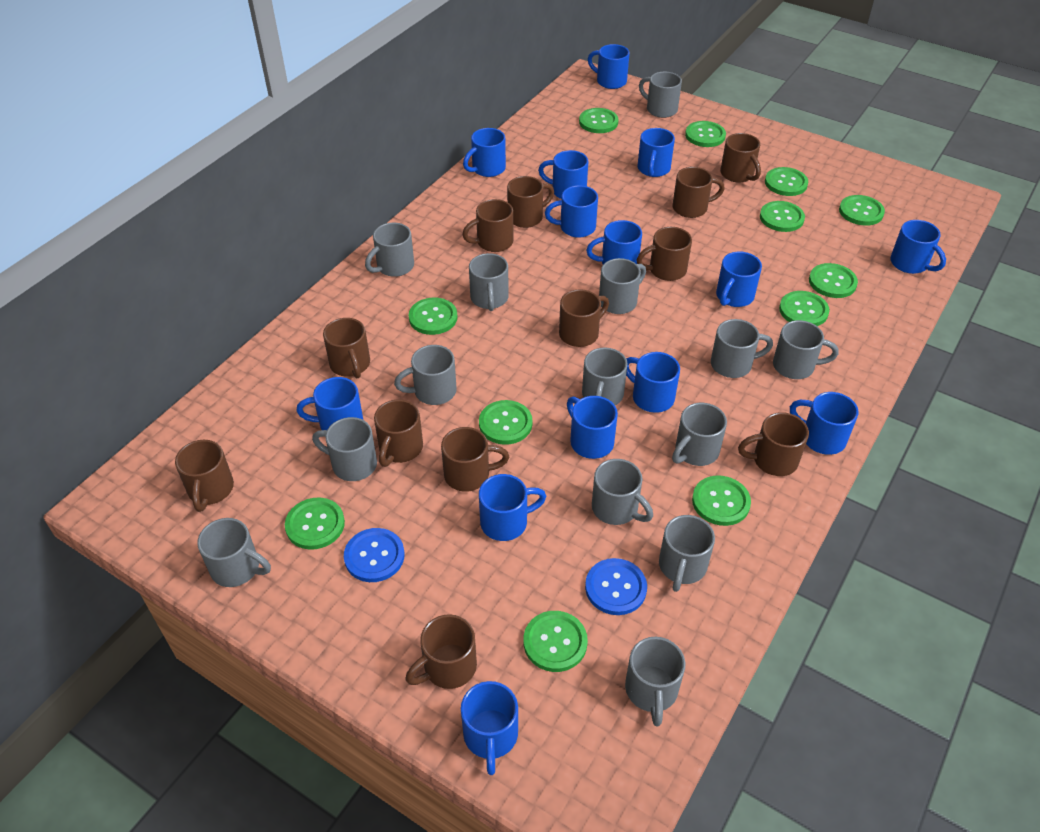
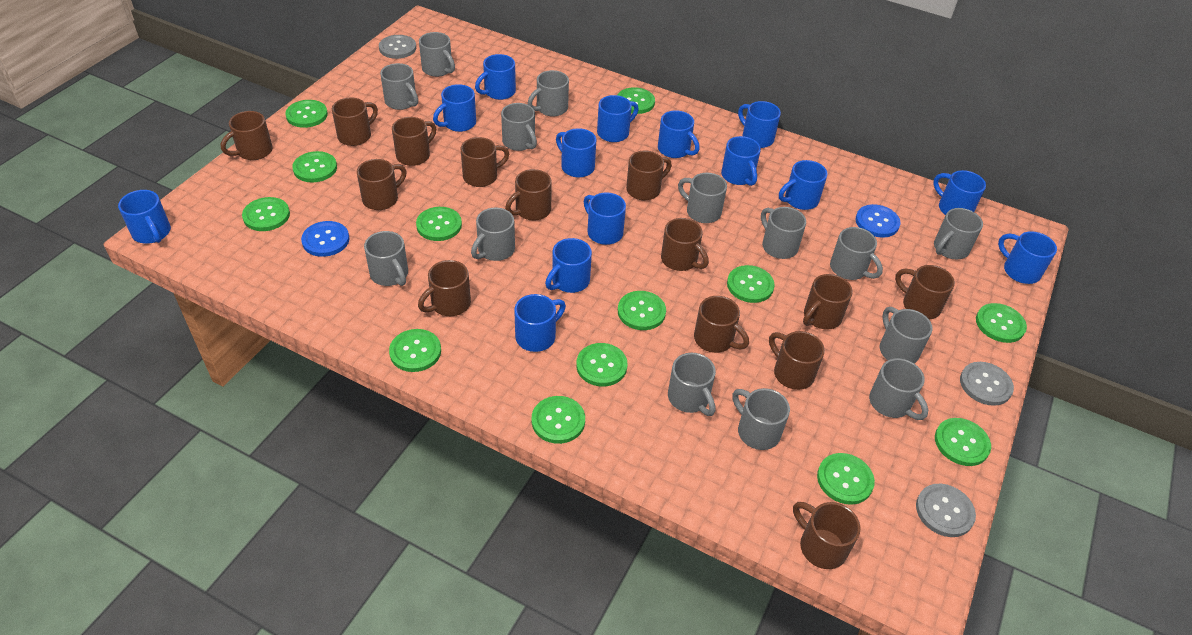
brown mug: 12 -> 14
green button: 12 -> 13
grey button: 0 -> 3

